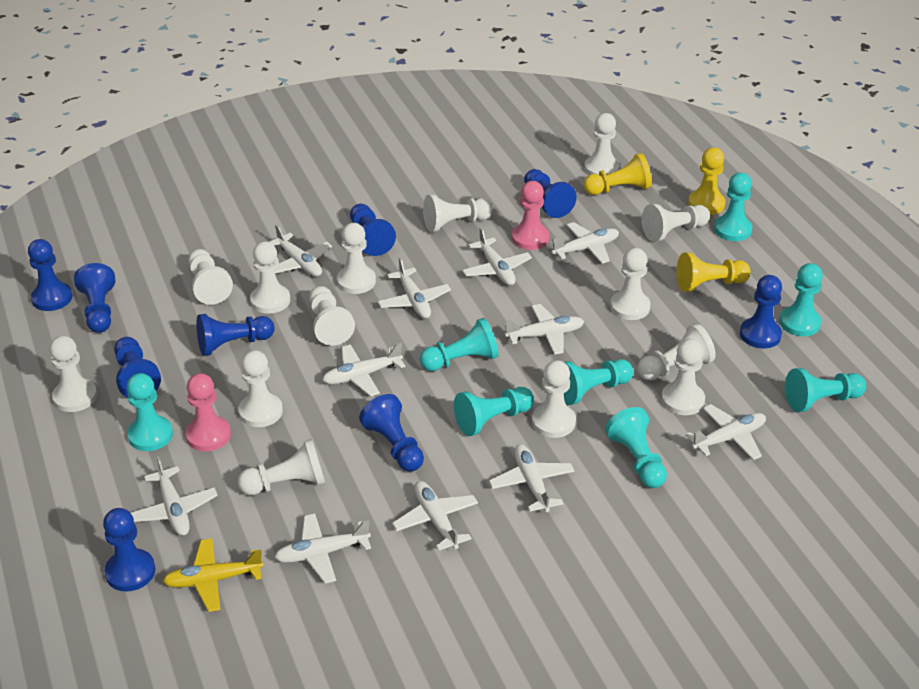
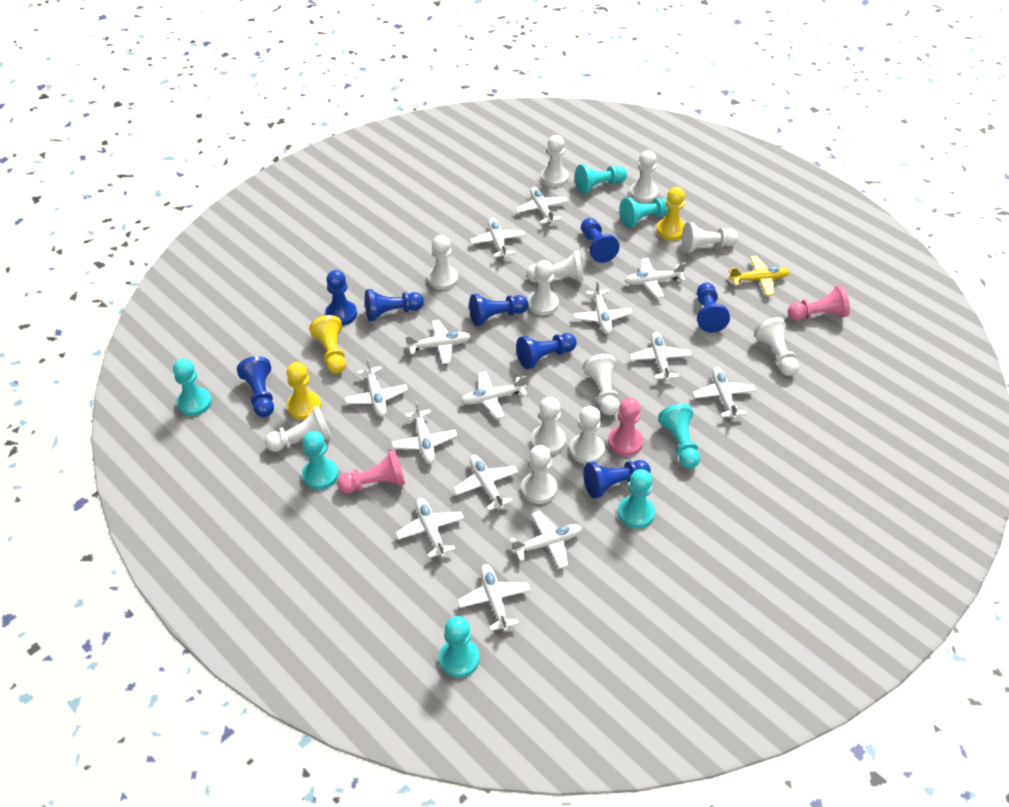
blue pawn: 9 -> 8
pink pawn: 2 -> 3
turquoise pawn: 8 -> 7
white pawn: 14 -> 12
white plane: 11 -> 14

